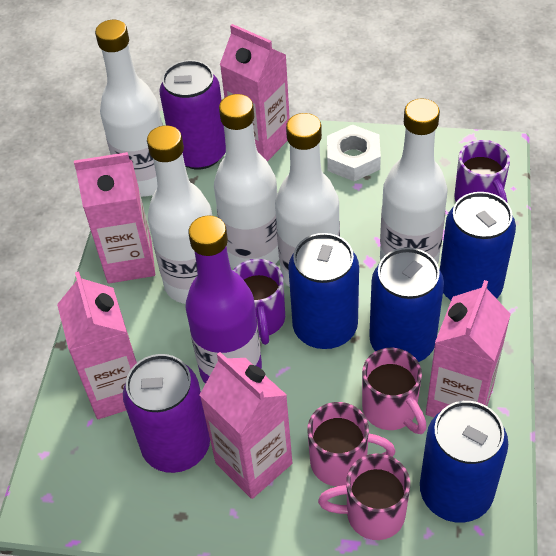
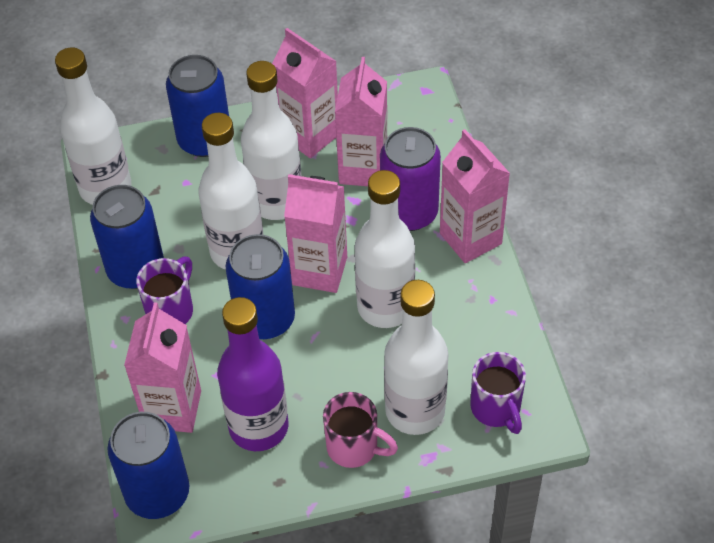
pink mug: 3 -> 1
purple can: 2 -> 1
white nut: 1 -> 0

